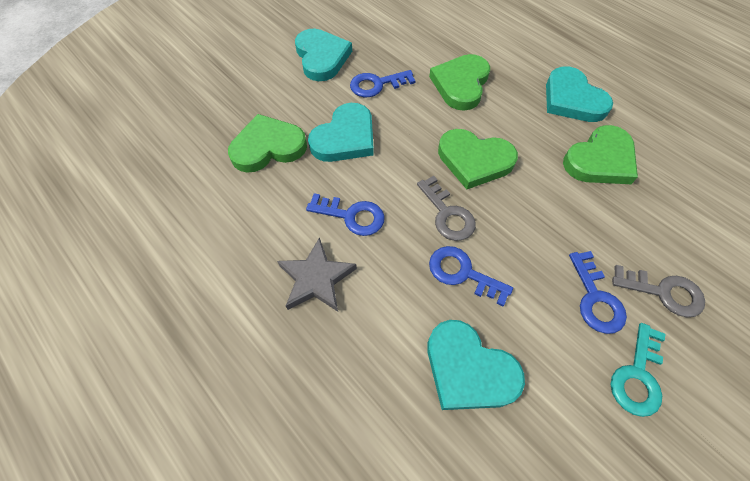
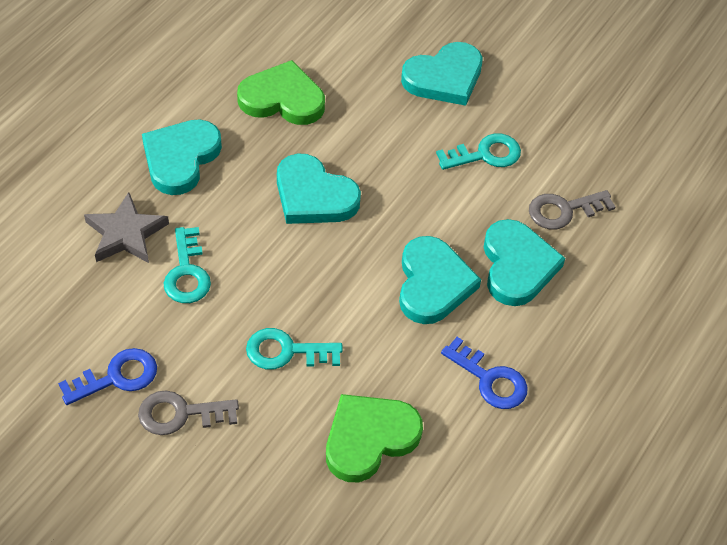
blue key: 4 -> 2
green heart: 4 -> 2
turquoise heart: 4 -> 5
turquoise key: 1 -> 3

